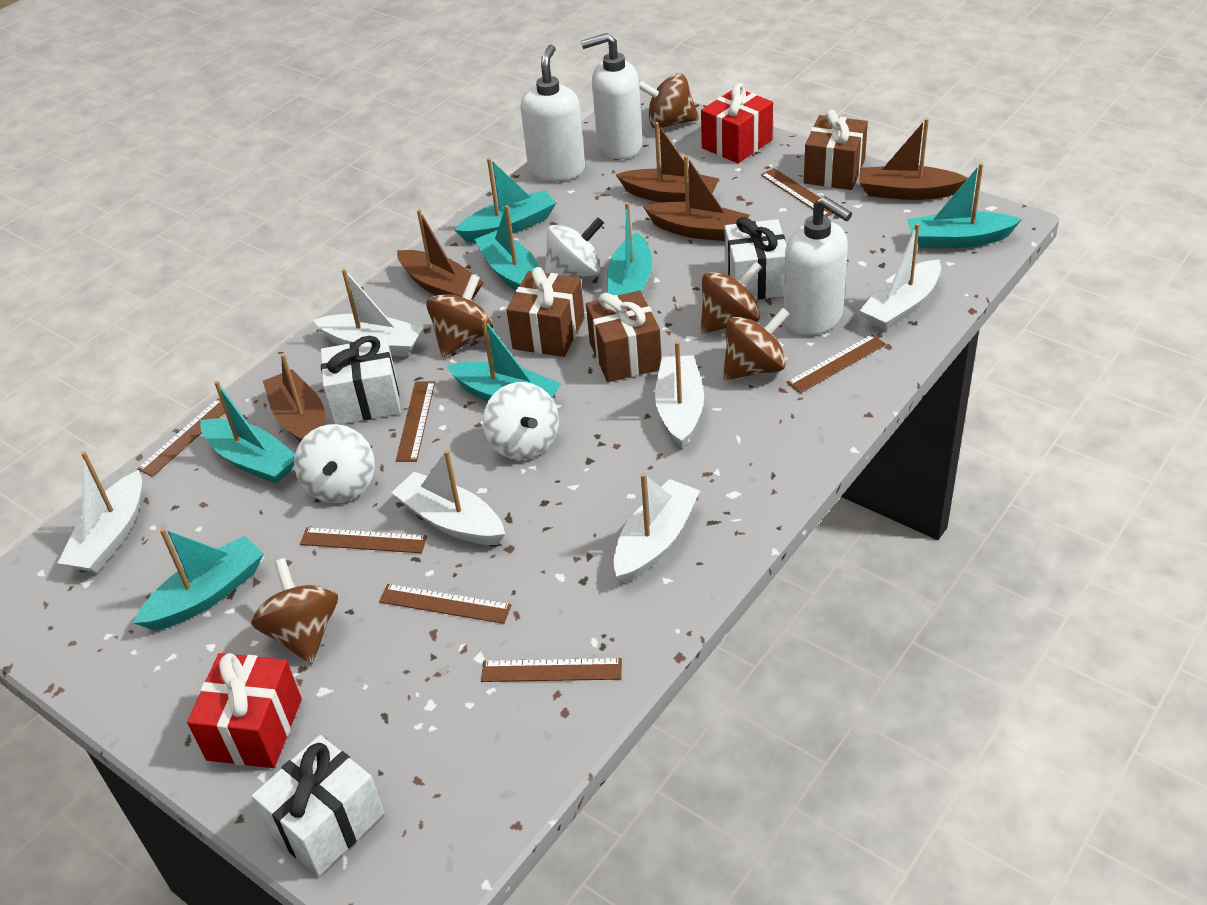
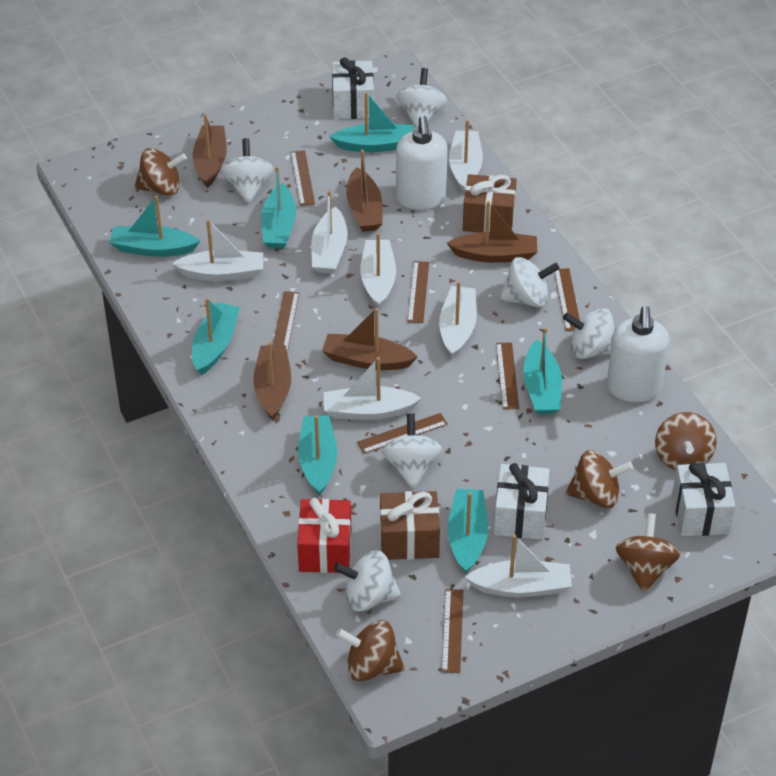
brown gift: 3 -> 2
red gift: 2 -> 1
white boat: 6 -> 7
white soap dispenser: 3 -> 2
white spinning top: 3 -> 6

